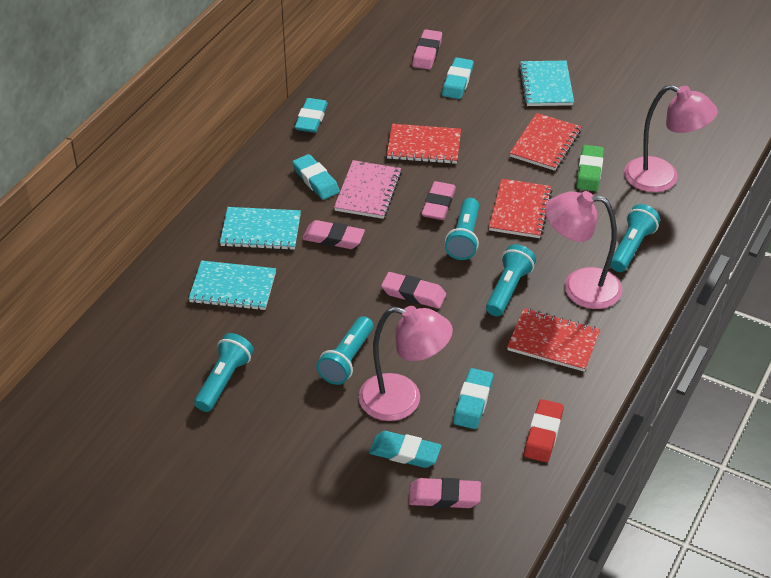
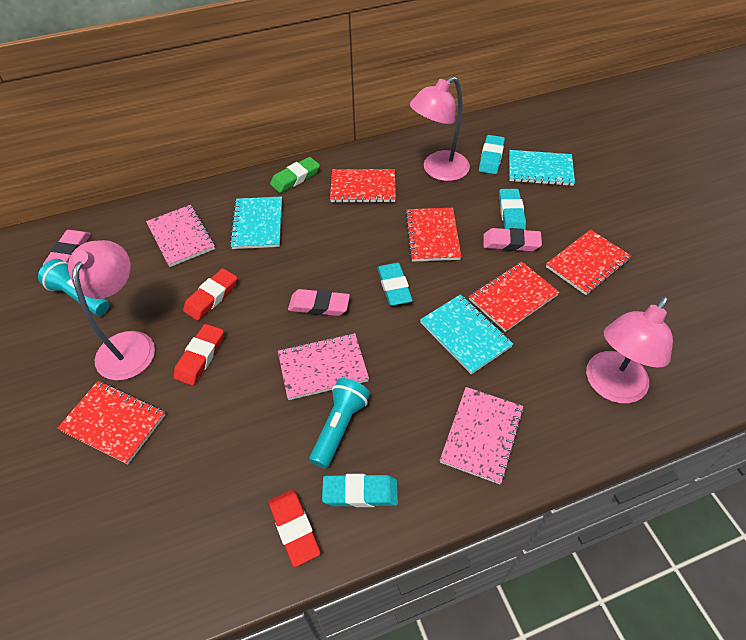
pink eraser: 5 -> 3
pink notebook: 1 -> 3
red eraser: 1 -> 3
red notebook: 4 -> 5
turquoise eraser: 5 -> 4
turquoise flashlight: 5 -> 2

